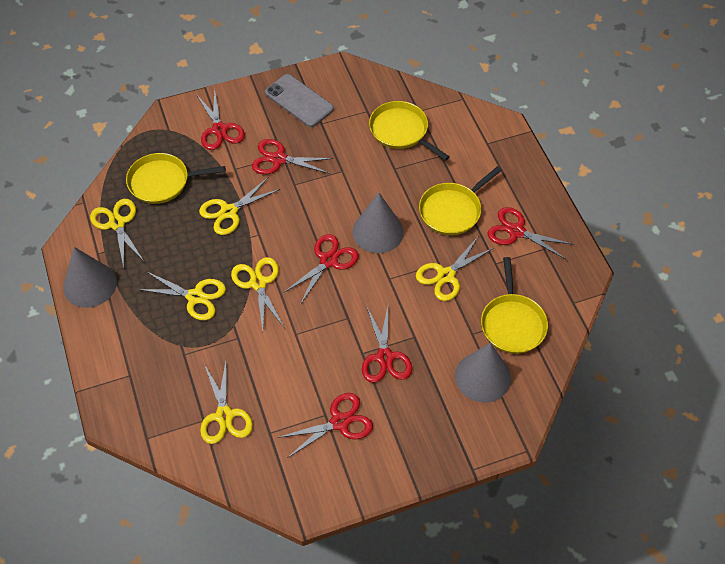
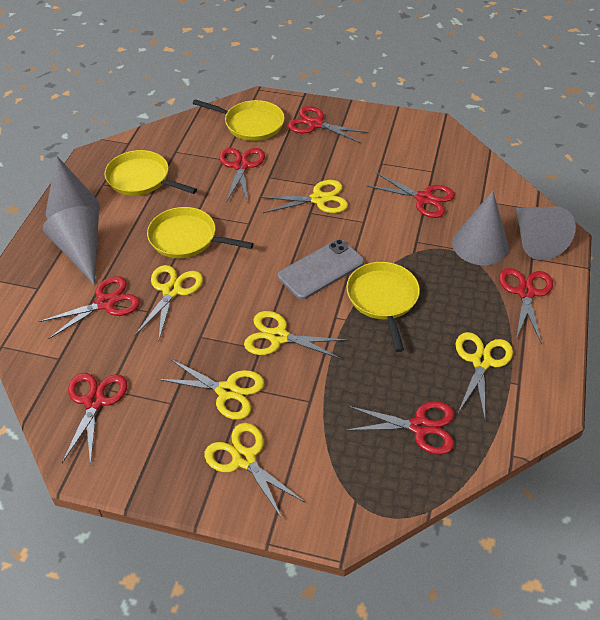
grey cone: 3 -> 4
red scissors: 6 -> 7

